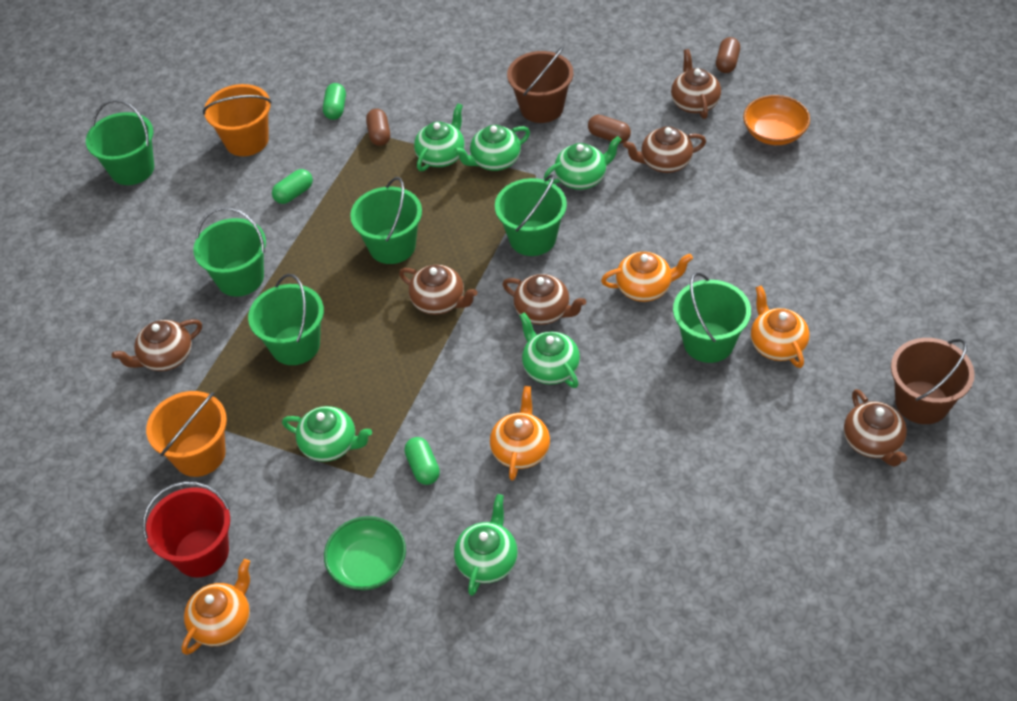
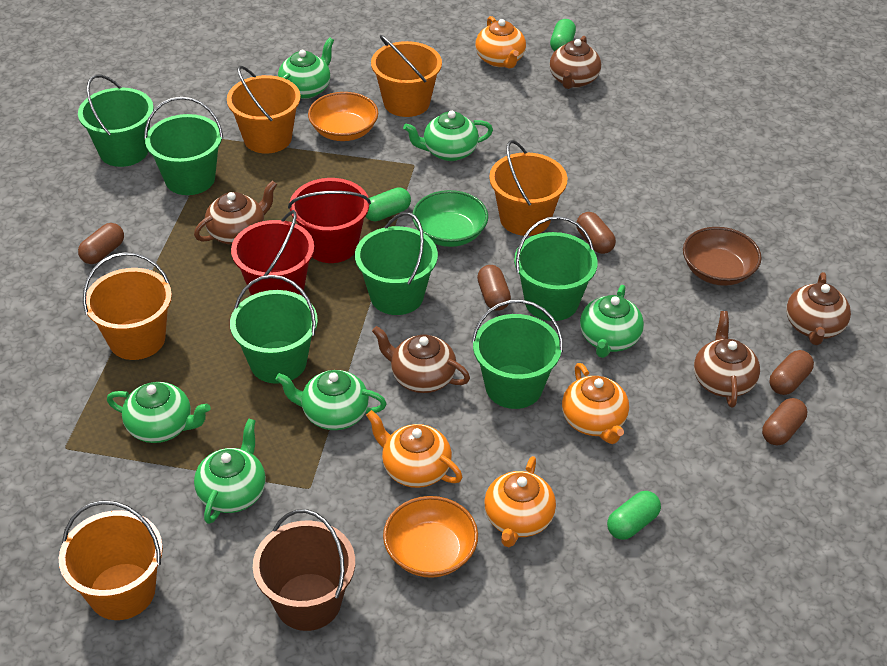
brown bowl: 0 -> 1
brown bucket: 2 -> 1
brown capsule: 3 -> 5
brown teapot: 6 -> 5
orange bowl: 1 -> 2
orange bucket: 2 -> 5
red bucket: 1 -> 2

